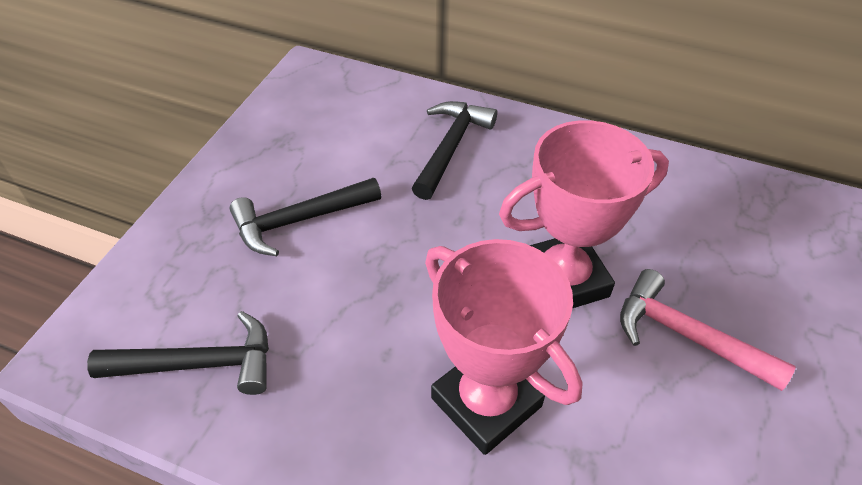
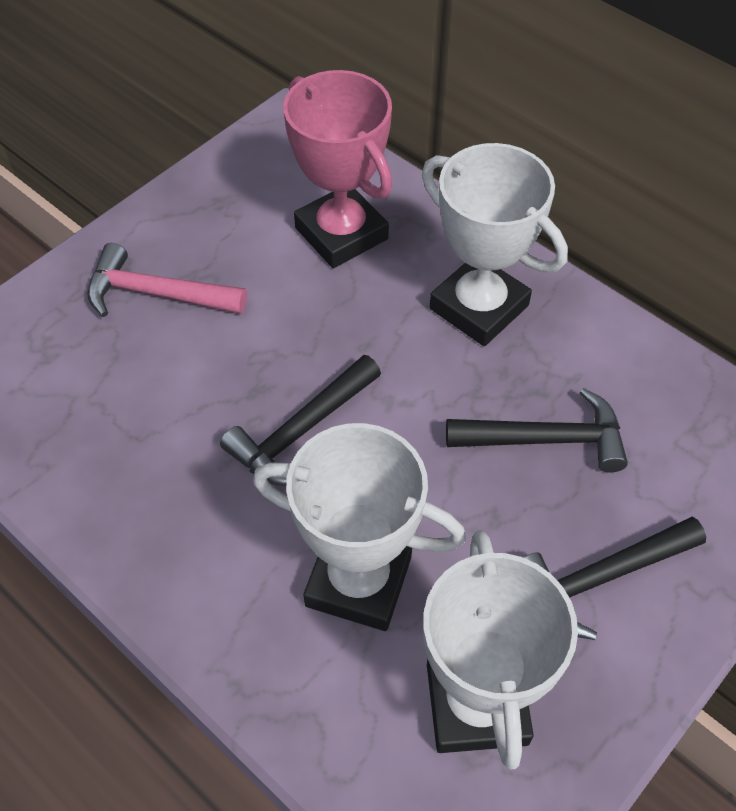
pink trophy: 2 -> 1
white trophy: 0 -> 3

